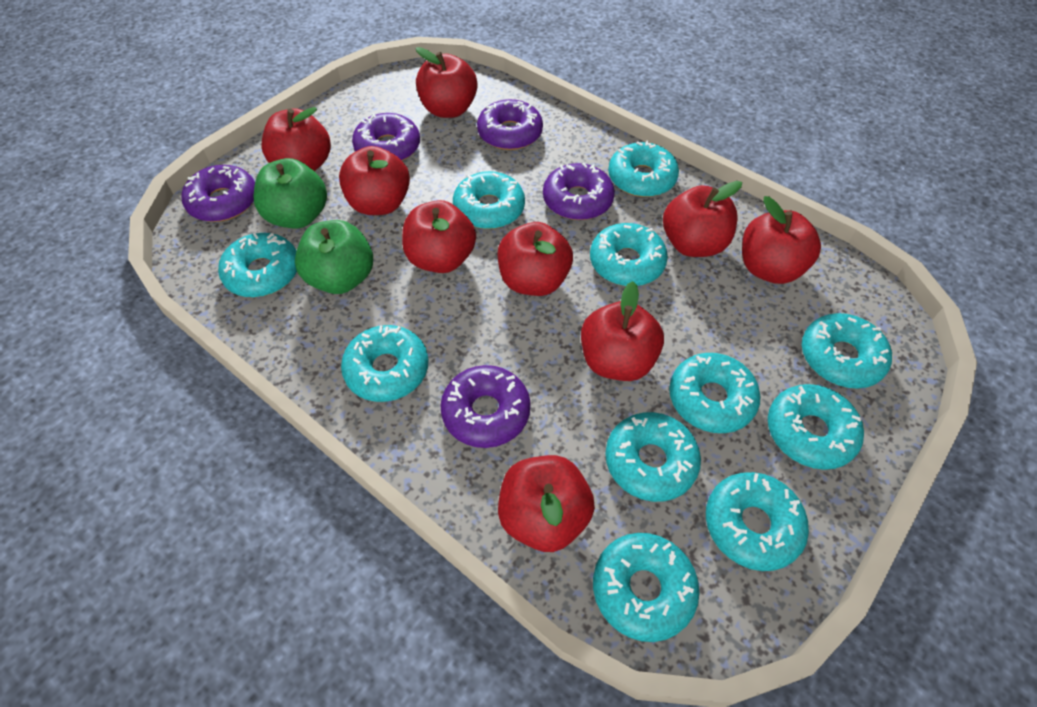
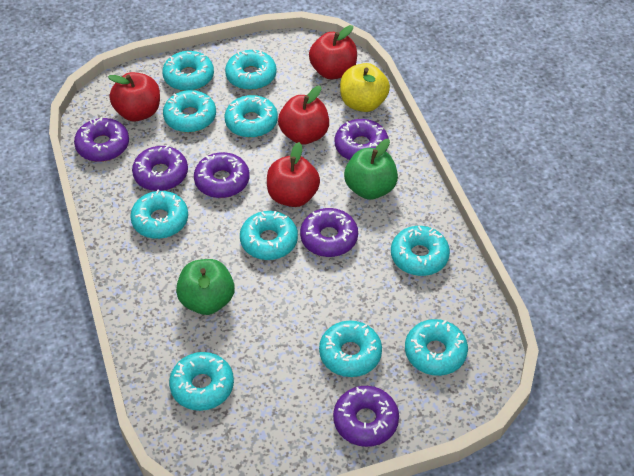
purple donut: 5 -> 6
red apple: 9 -> 4
turquoise donut: 11 -> 10
yellow apple: 0 -> 1

